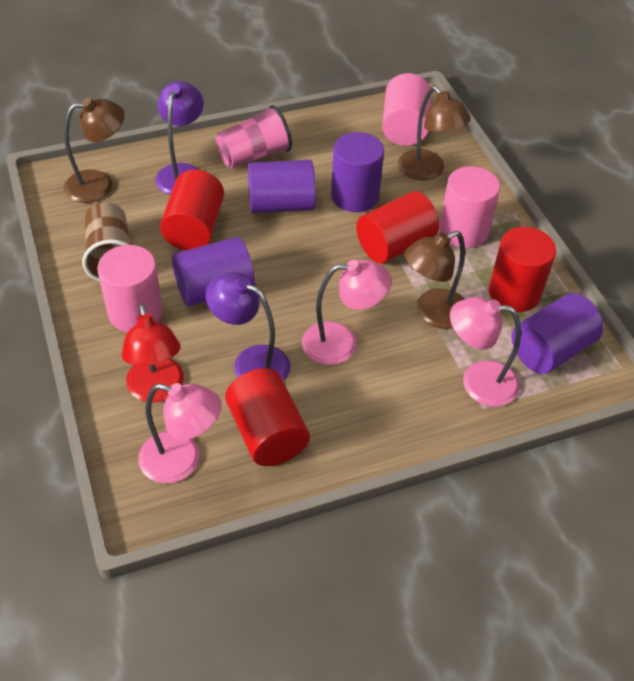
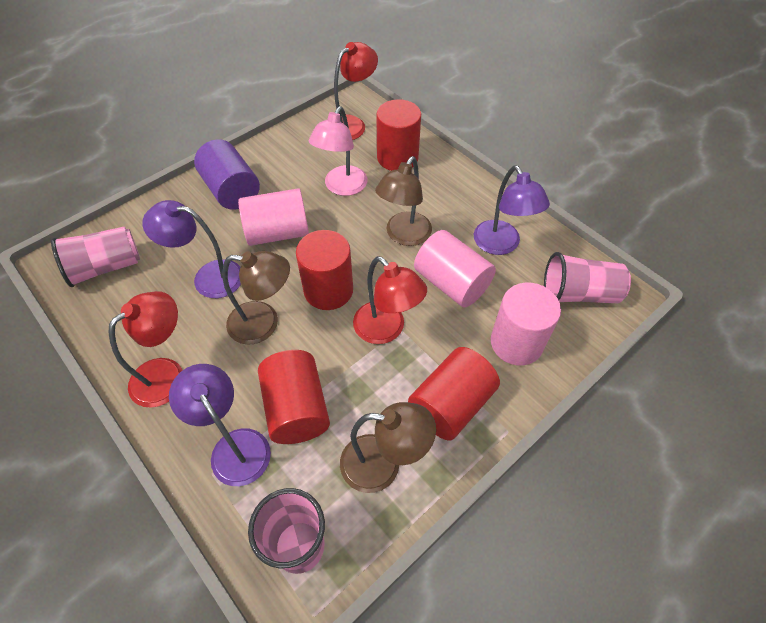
brown cup: 1 -> 0
pink cup: 1 -> 3
pink lamp: 3 -> 1
purple cylinder: 4 -> 1
purple lamp: 2 -> 3
red lamp: 1 -> 3

